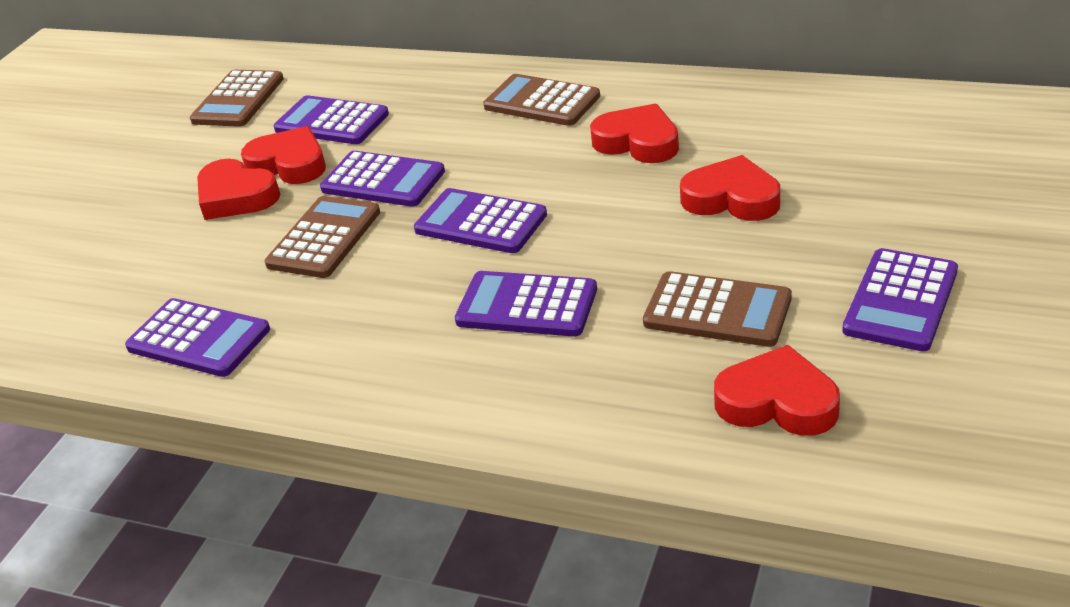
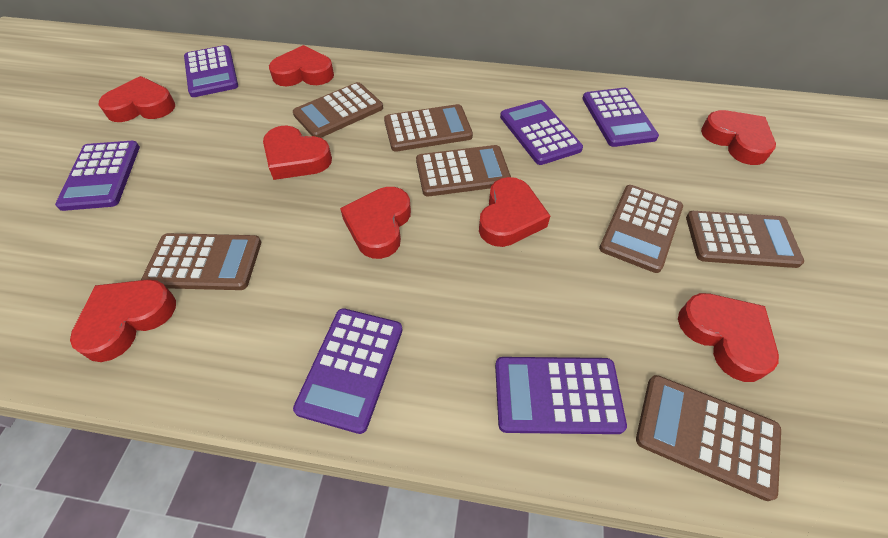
brown calculator: 4 -> 7
red heart: 5 -> 8

